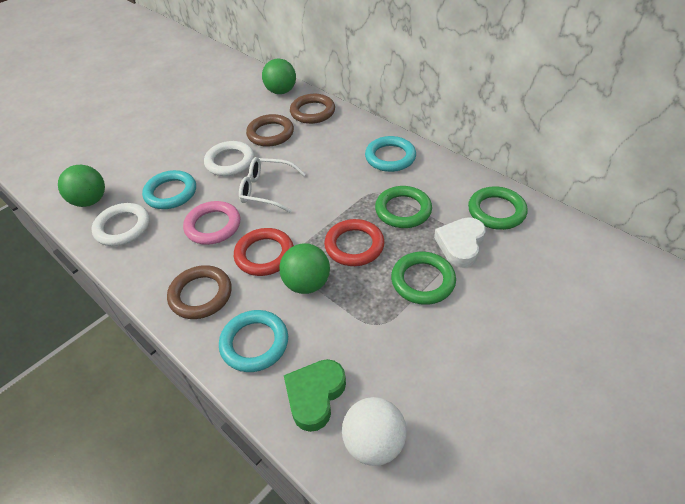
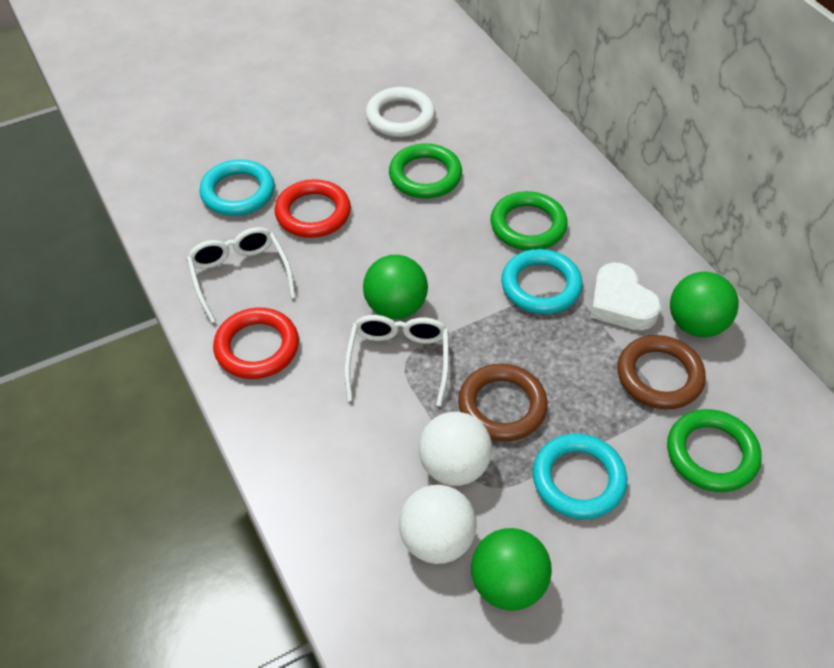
brown ring: 3 -> 2
green heart: 1 -> 0
pink ring: 1 -> 0
white ball: 1 -> 2
white glasses: 1 -> 2
white ring: 2 -> 1

